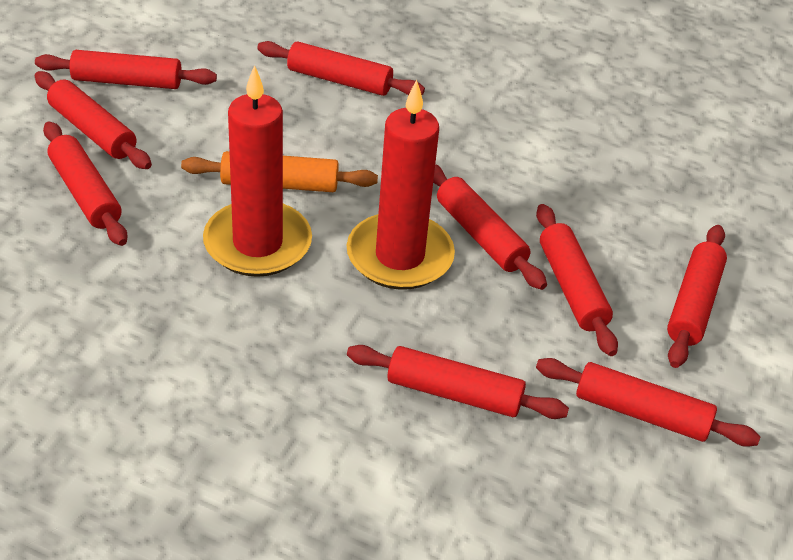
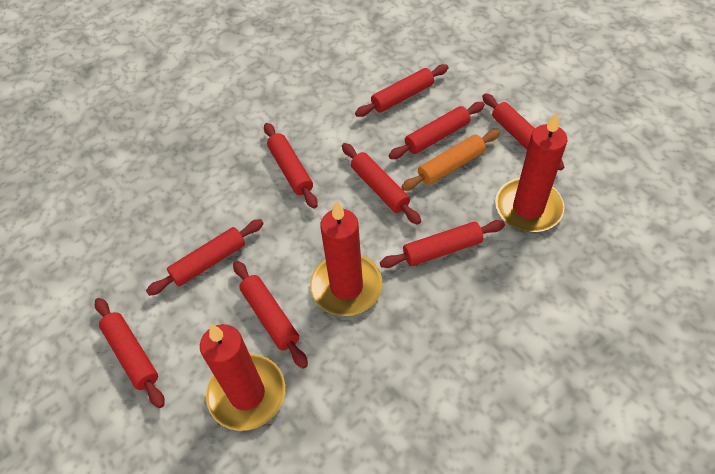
red candle: 2 -> 3

